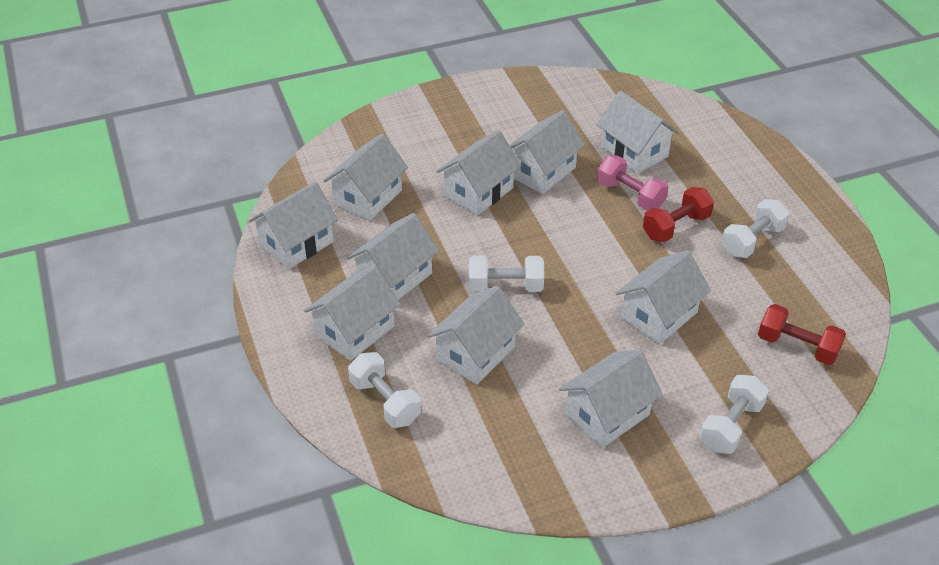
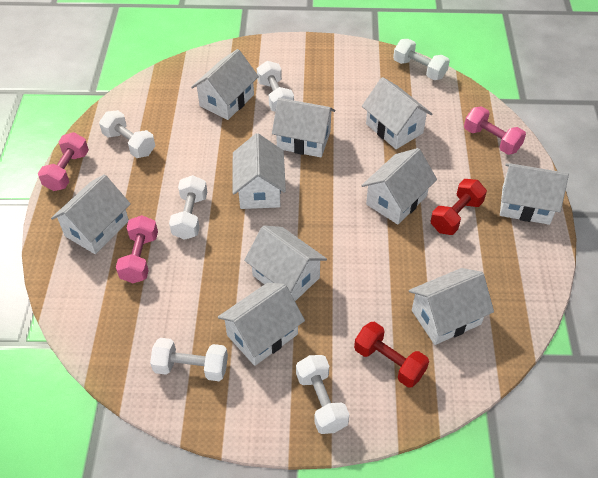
pink dumbbell: 1 -> 3
white dumbbell: 4 -> 6

